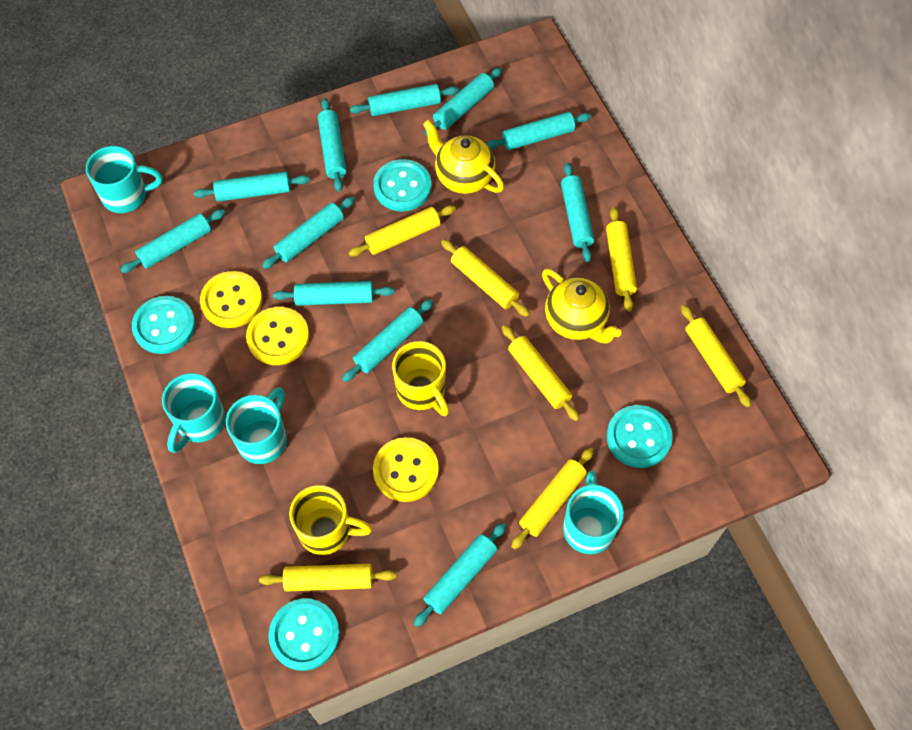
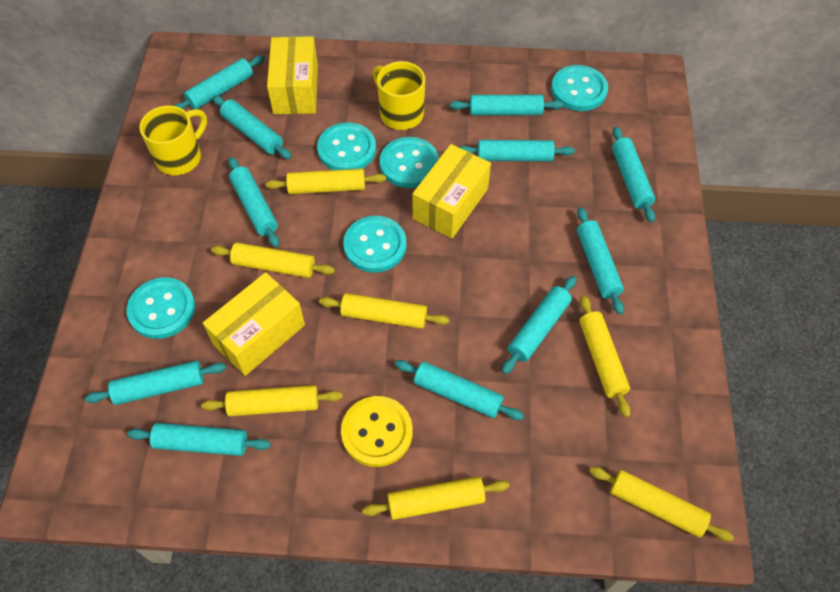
turquoise button: 4 -> 5
turquoise mug: 4 -> 0
yellow box: 0 -> 3
yellow button: 3 -> 1
yellow teapot: 2 -> 0

